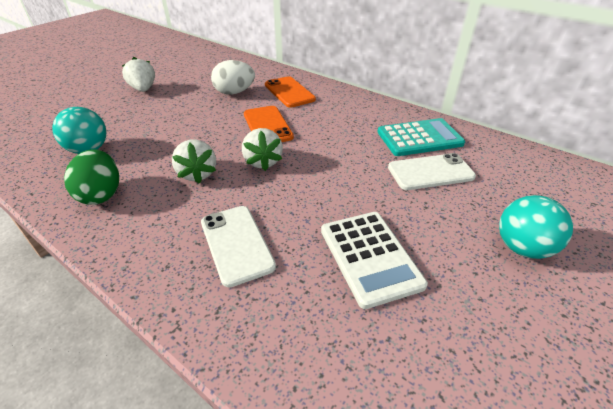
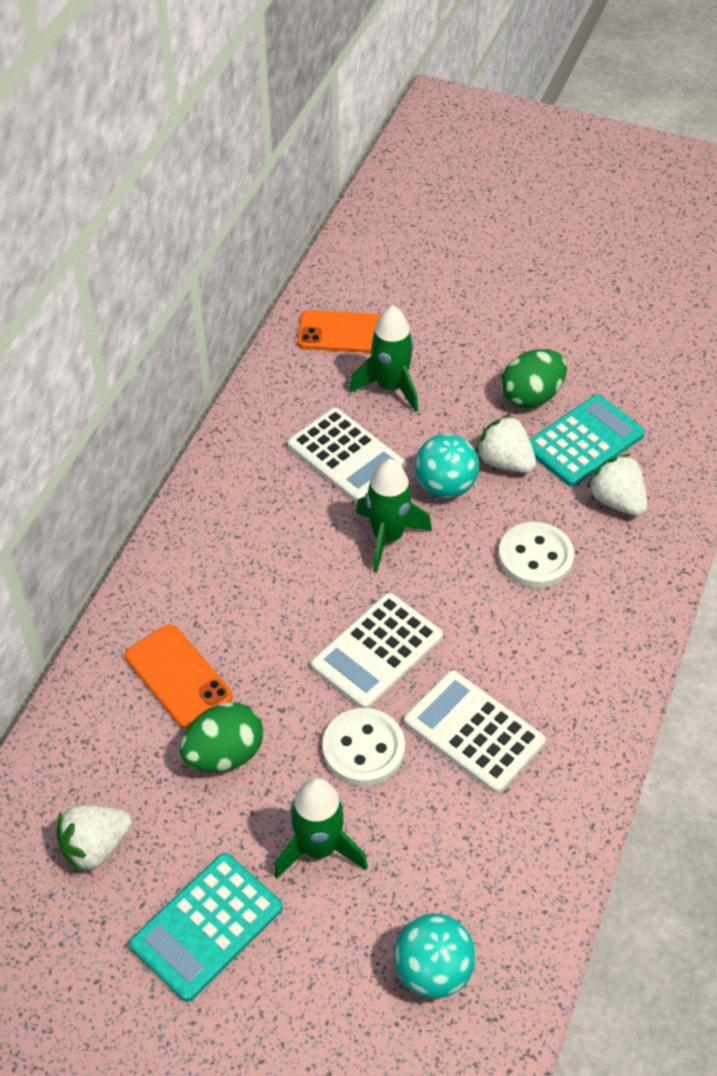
green egg: 1 -> 2
green rocket: 0 -> 3
turquoise calculator: 1 -> 2
white button: 0 -> 2
white calculator: 1 -> 3
white egg: 1 -> 0
white phone: 2 -> 0

